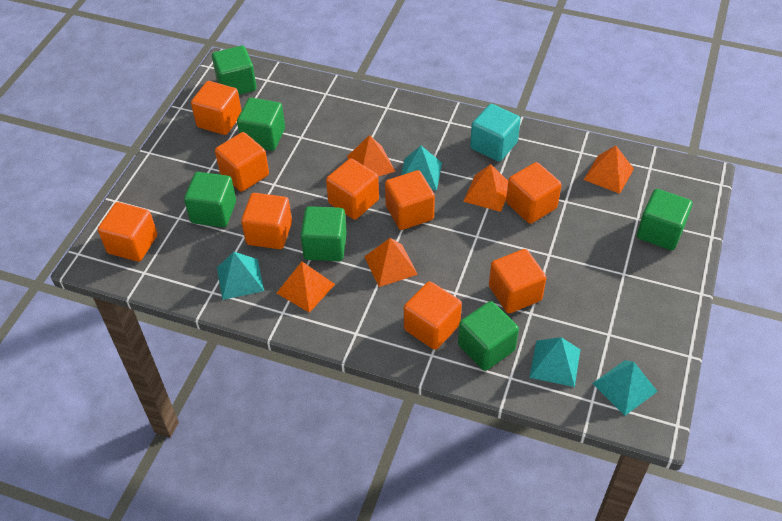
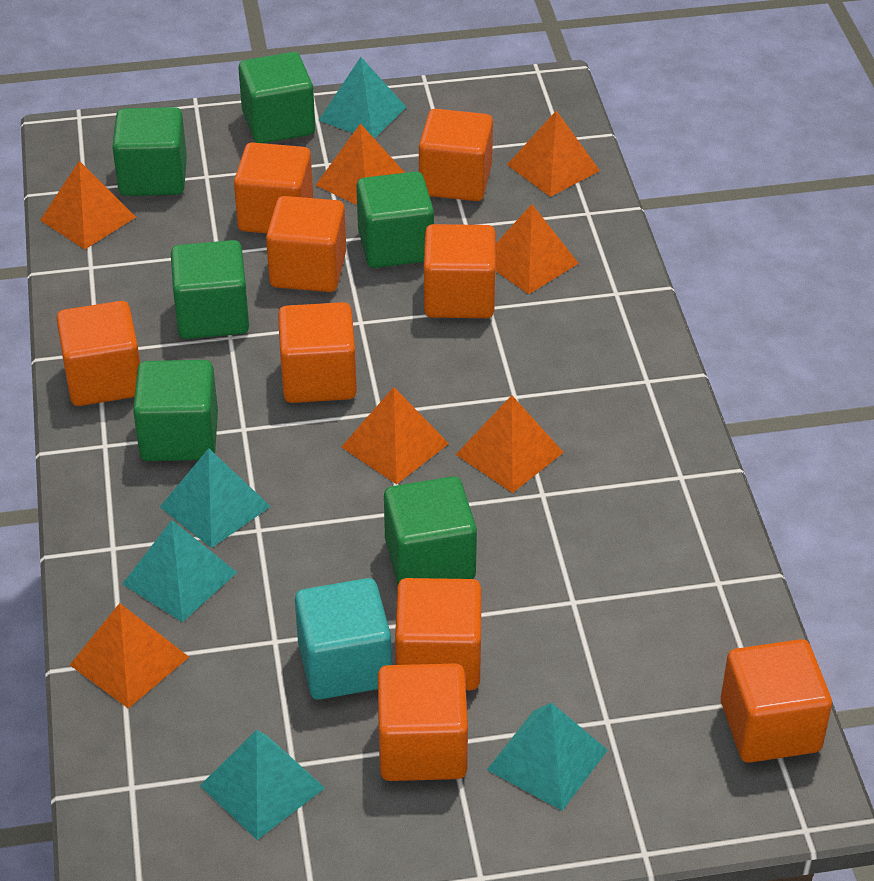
orange pyramid: 5 -> 7
turquoise pyramid: 4 -> 5

